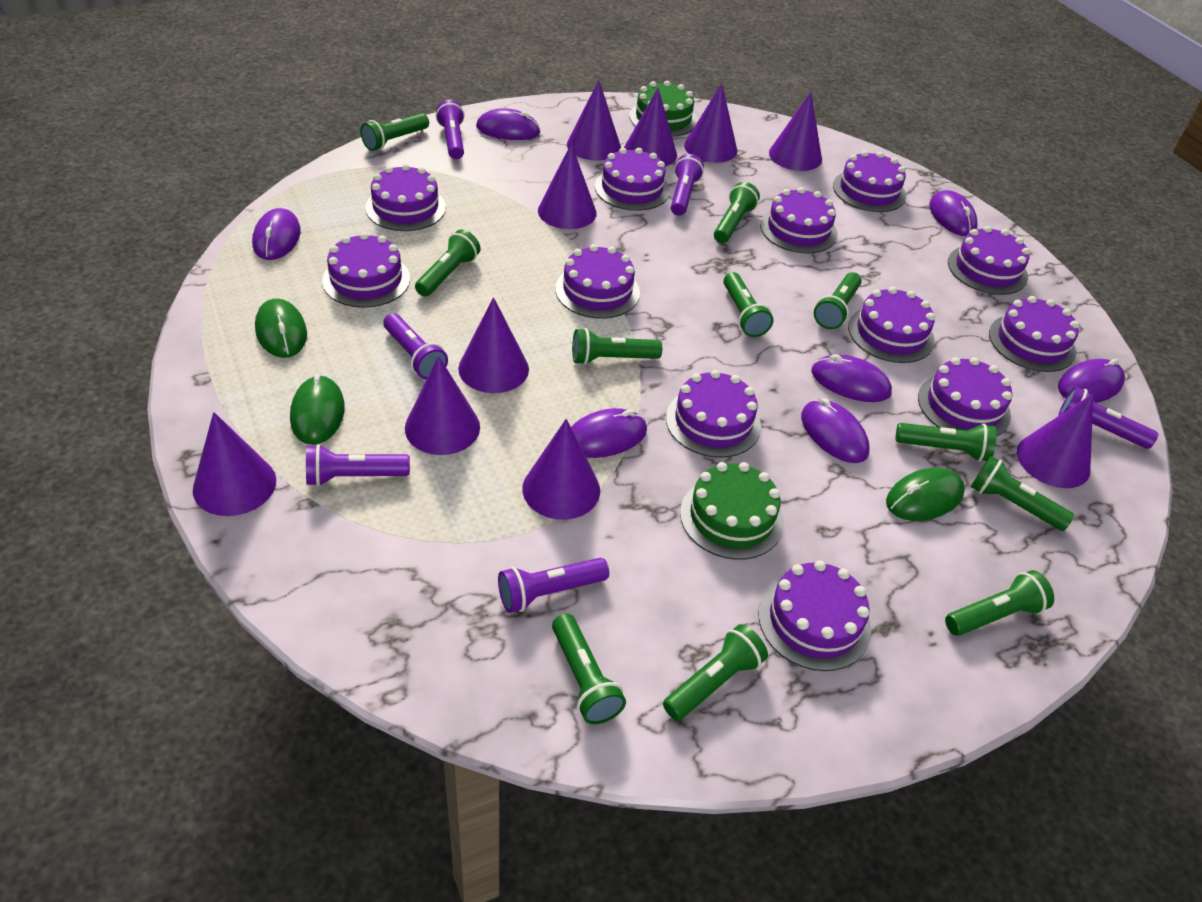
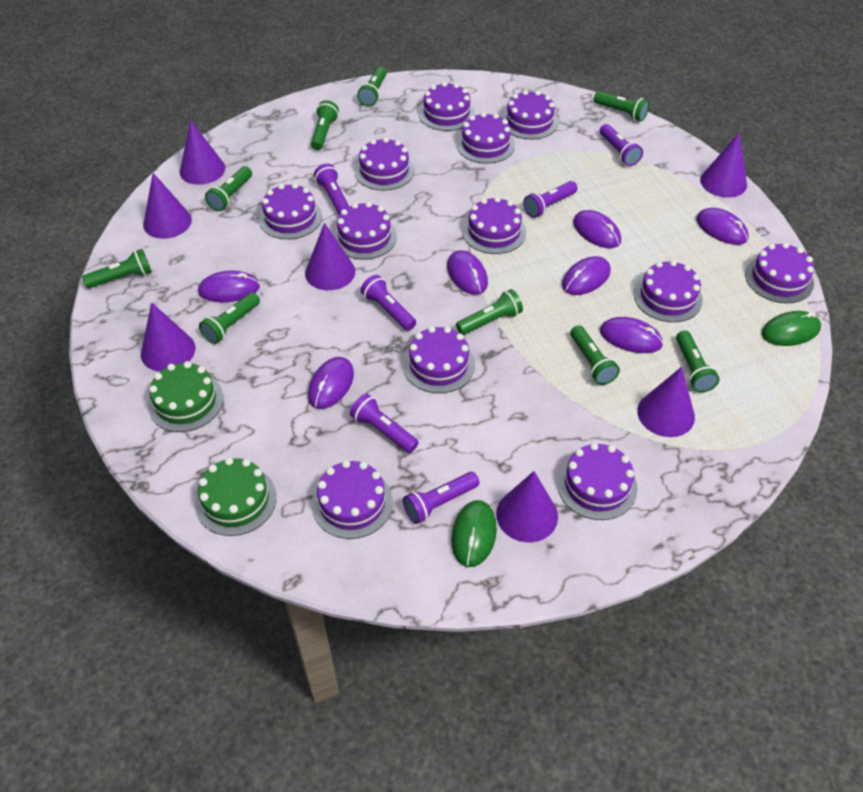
green flashlight: 11 -> 9
green mouse: 3 -> 2
purple cone: 10 -> 7

